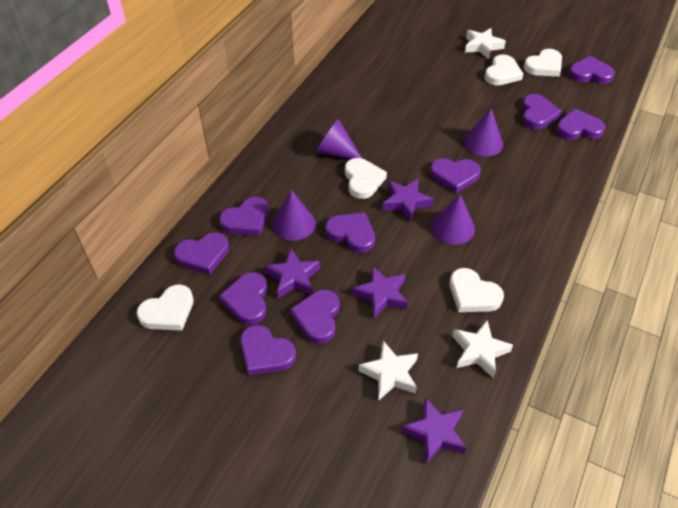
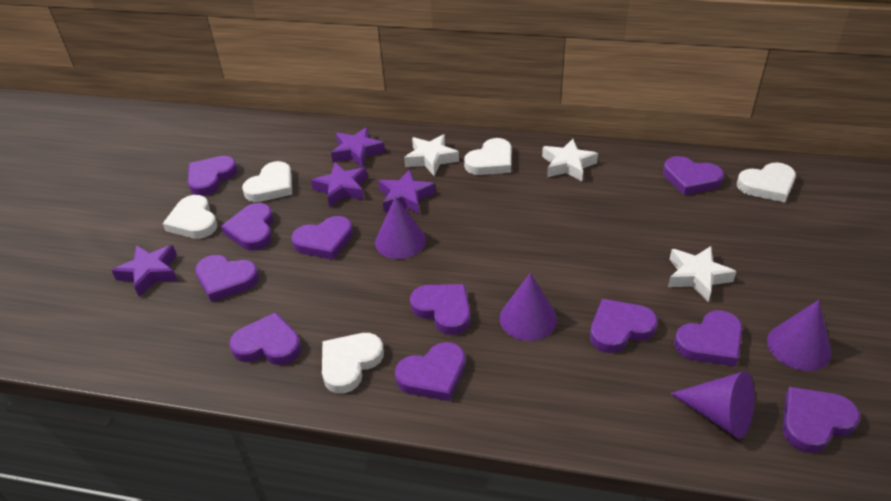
purple heart: 10 -> 11

